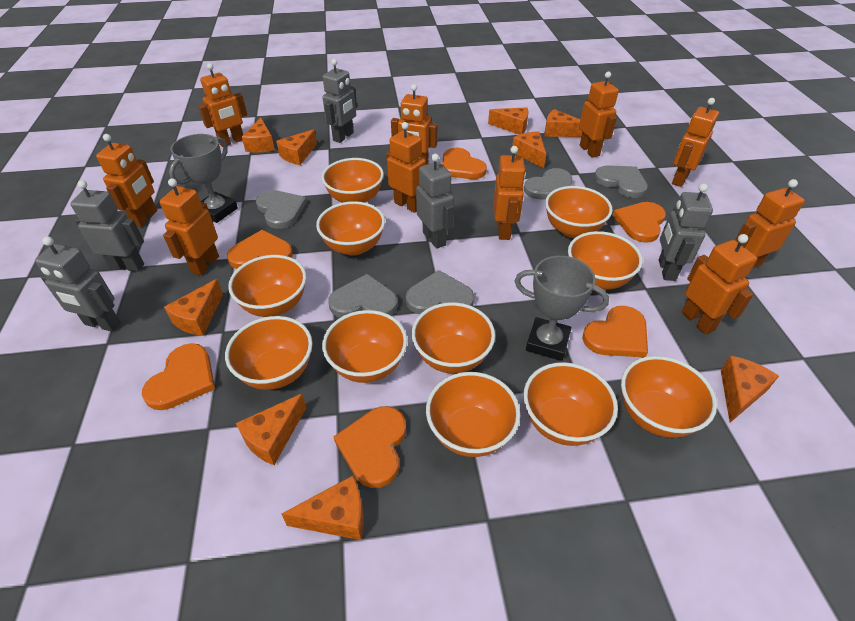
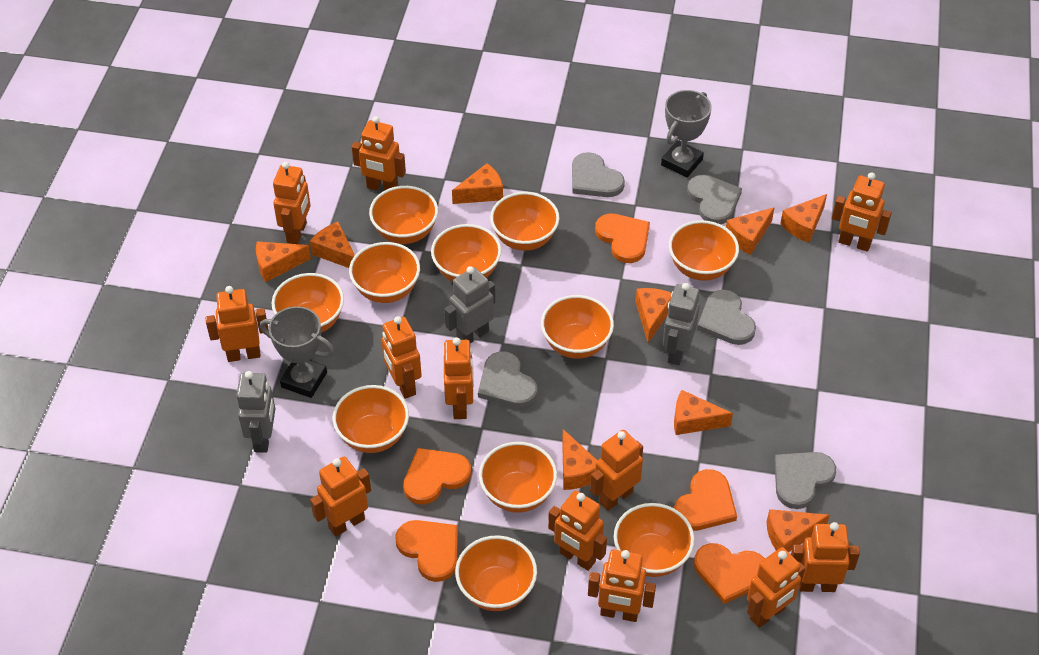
grey robot: 5 -> 3
orange heart: 6 -> 5
orange robot: 10 -> 12

